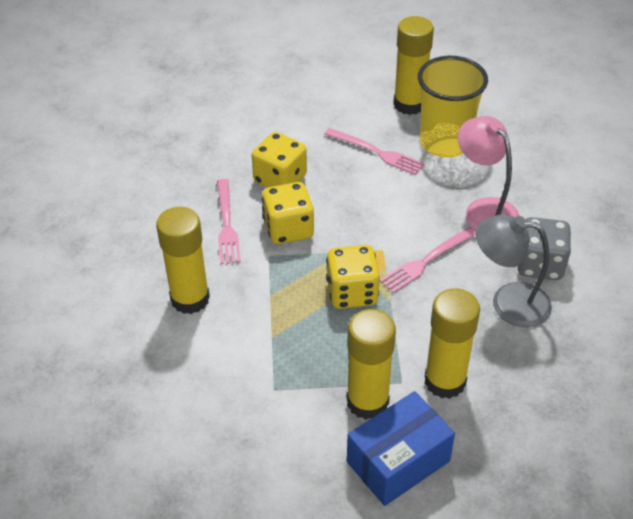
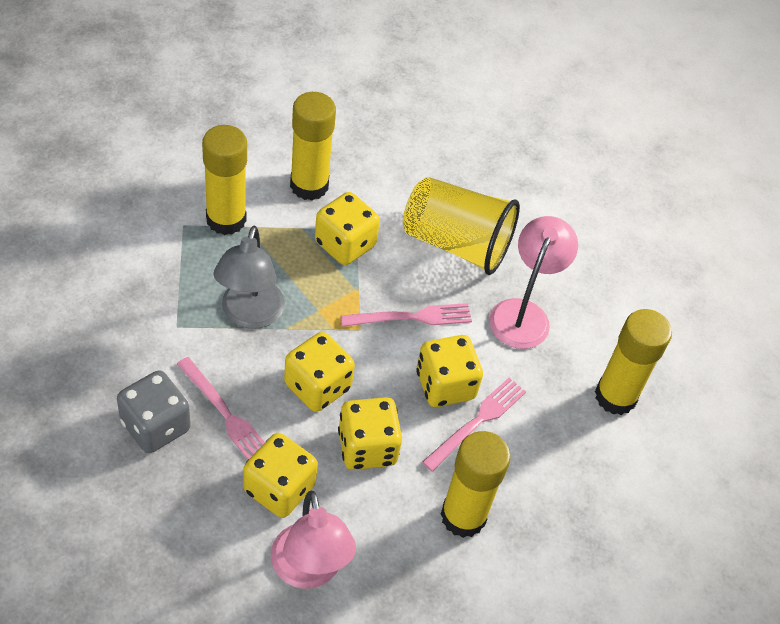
blue box: 1 -> 0
pink lamp: 1 -> 2
yellow dice: 3 -> 5

